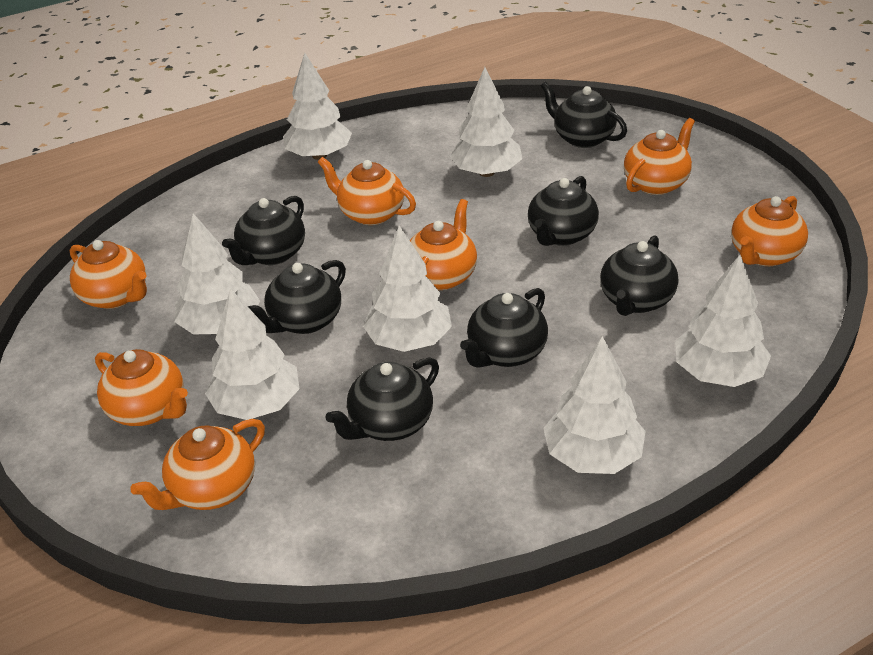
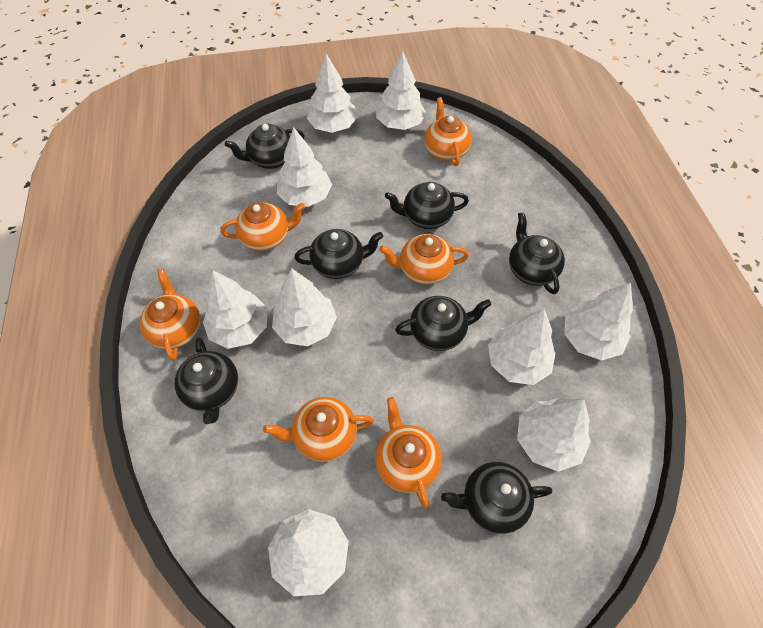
orange teapot: 7 -> 6
white tree: 7 -> 9

